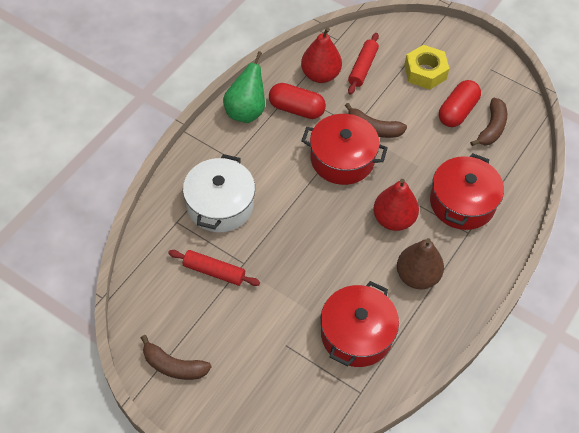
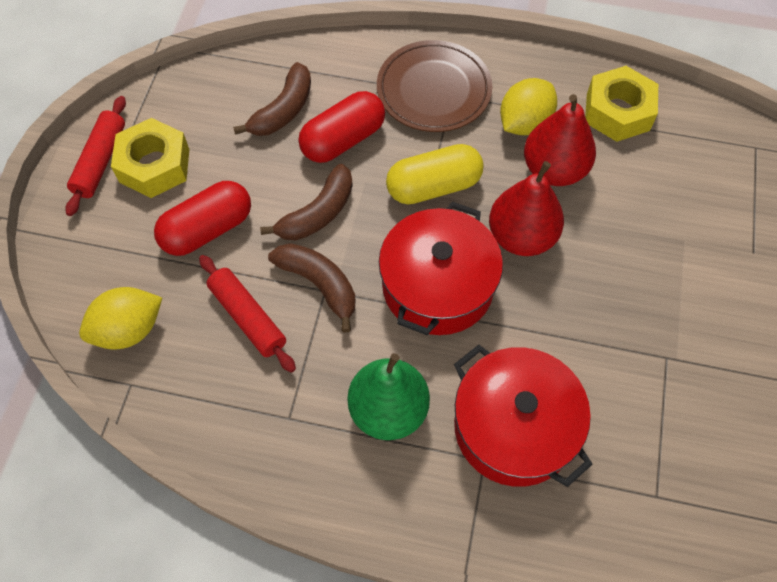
brown pear: 1 -> 0
brown plate: 0 -> 1
red pot: 3 -> 2
white pot: 1 -> 0
yellow capsule: 0 -> 1
yellow lemon: 0 -> 2
yellow nut: 1 -> 2

